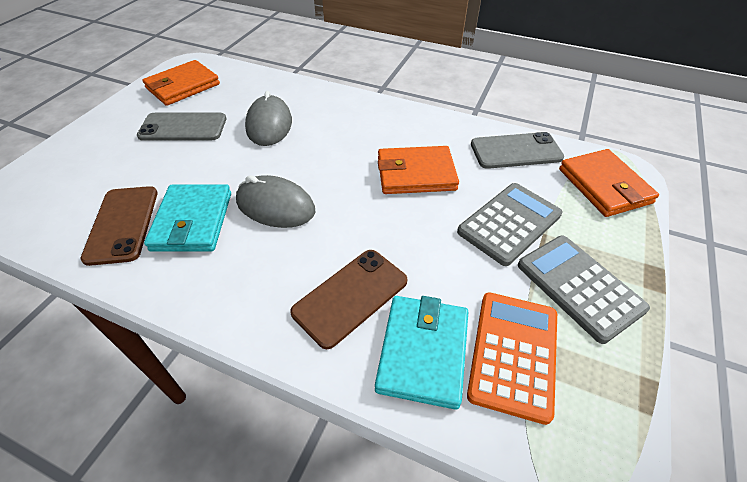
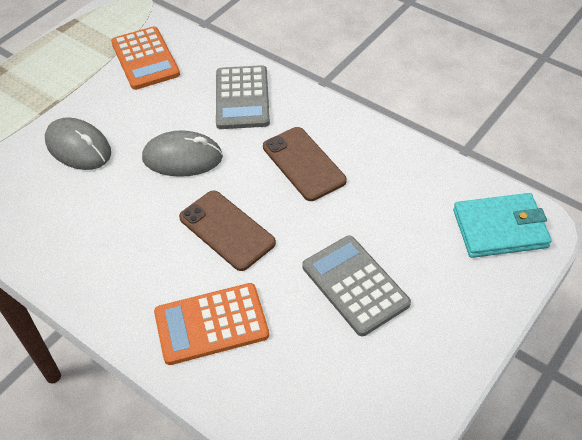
grey phone: 2 -> 0
orange calculator: 1 -> 2
orange wallet: 3 -> 0
turquoise wallet: 2 -> 1

